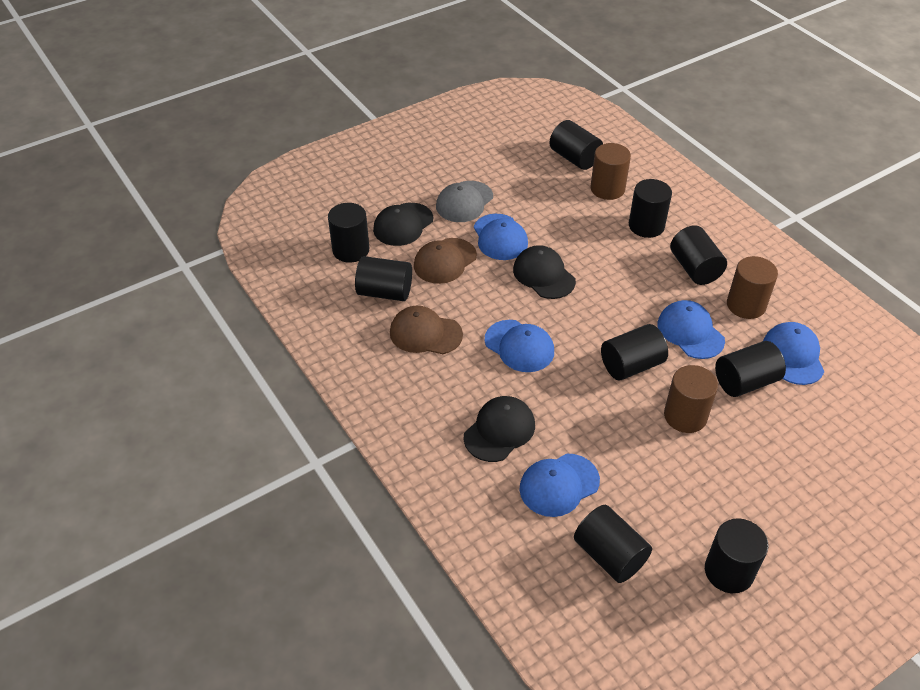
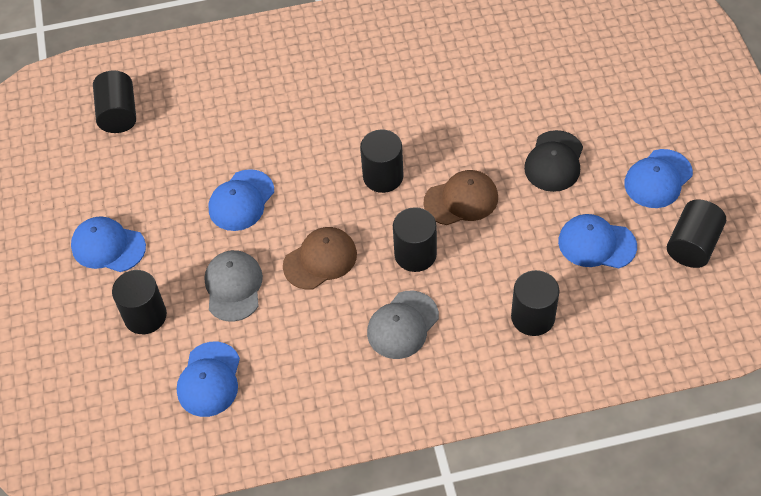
black cap: 3 -> 1
black cylinder: 9 -> 6
brown cylinder: 3 -> 0
grey cap: 1 -> 2

